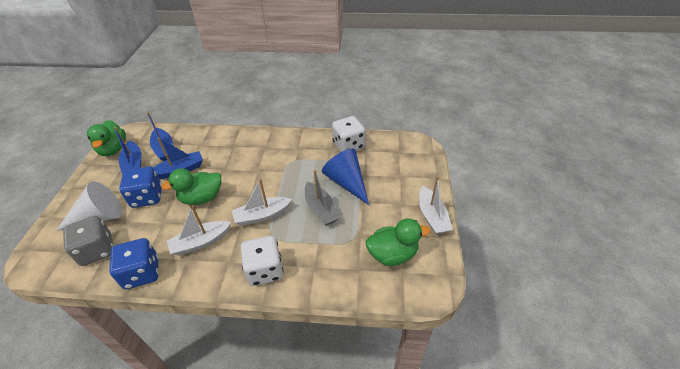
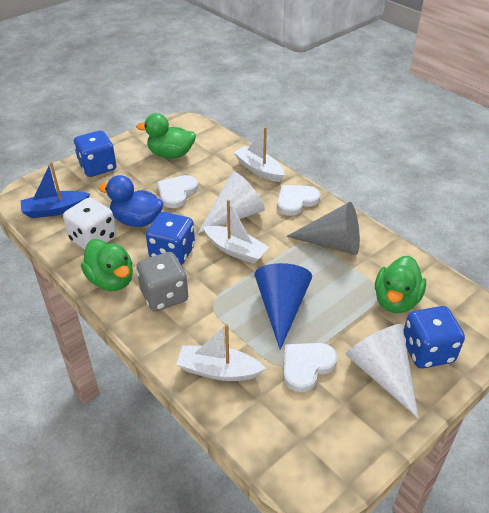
blue boat: 3 -> 1
blue dice: 2 -> 3
blue duck: 0 -> 1
grey boat: 1 -> 0
grey cone: 0 -> 1
white cone: 1 -> 2
white dice: 2 -> 1
white heart: 0 -> 3

